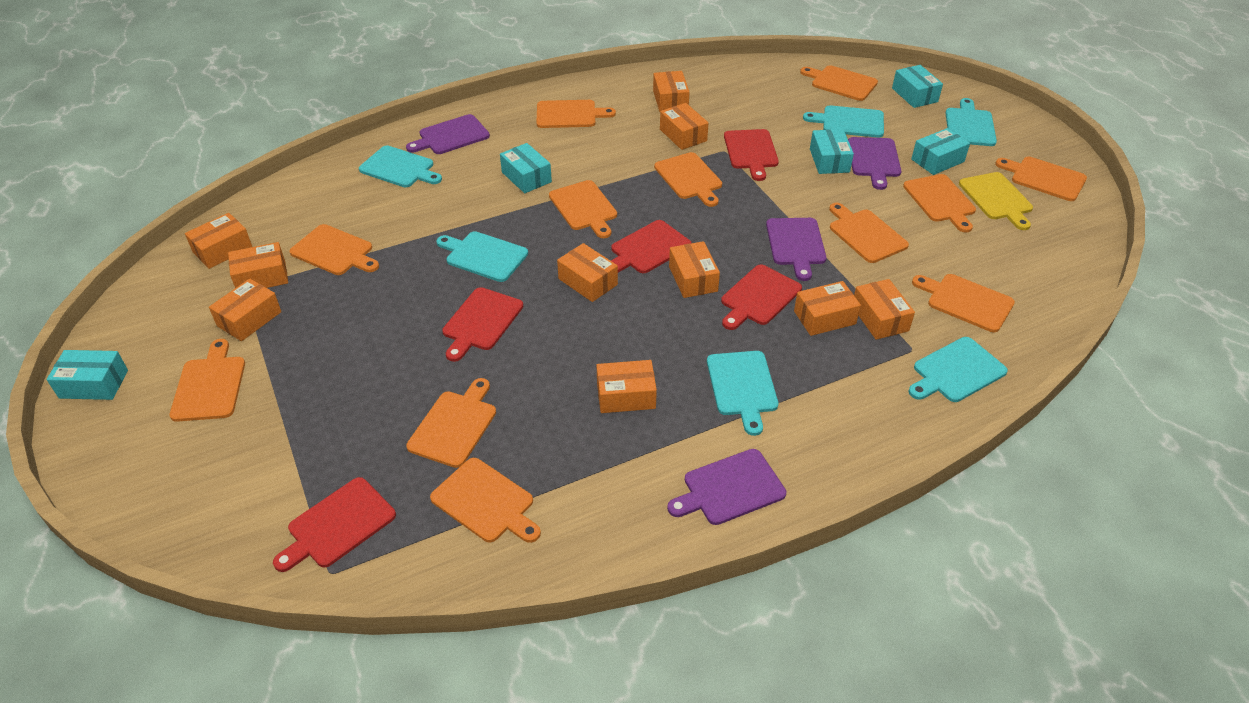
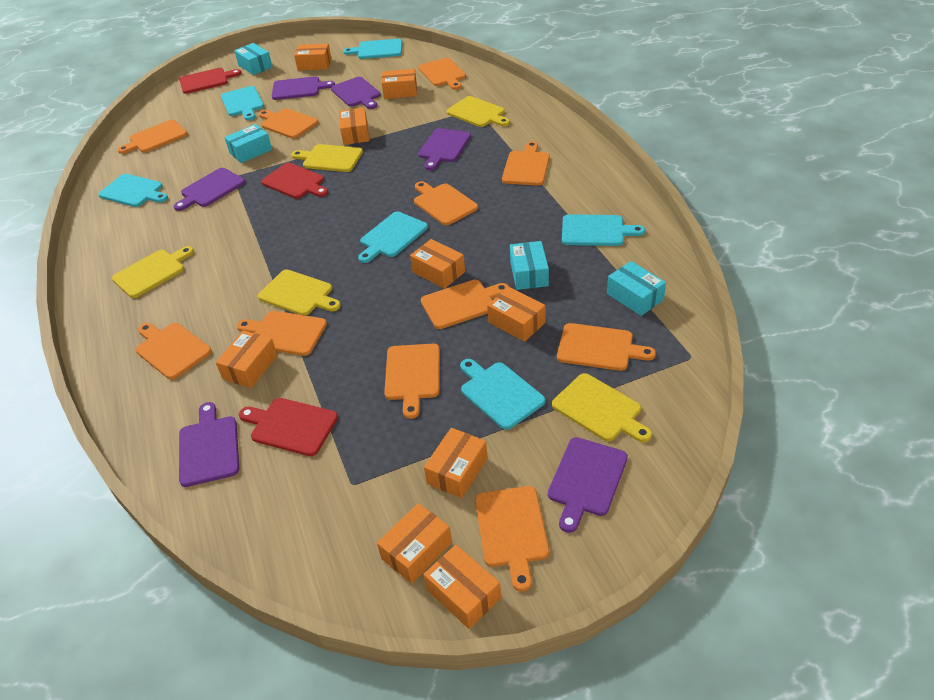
orange box: 10 -> 9
orange cutting board: 12 -> 11
purple cutting board: 4 -> 6
red cutting board: 5 -> 3
turquoise box: 5 -> 4
yellow cutting board: 1 -> 5

